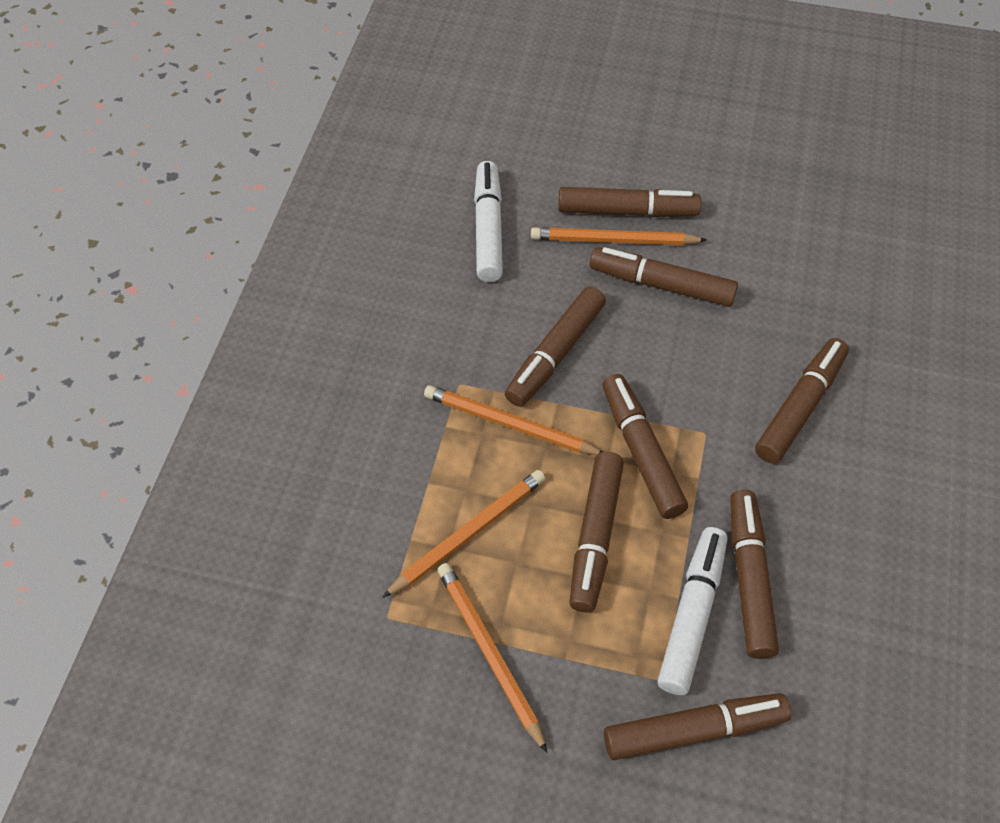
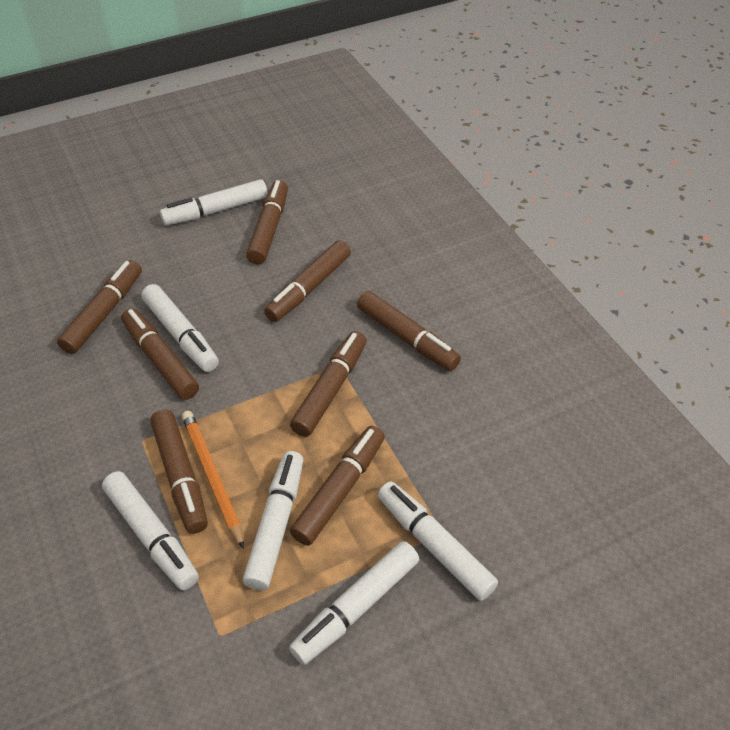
orange pencil: 4 -> 1
white marker: 2 -> 6

